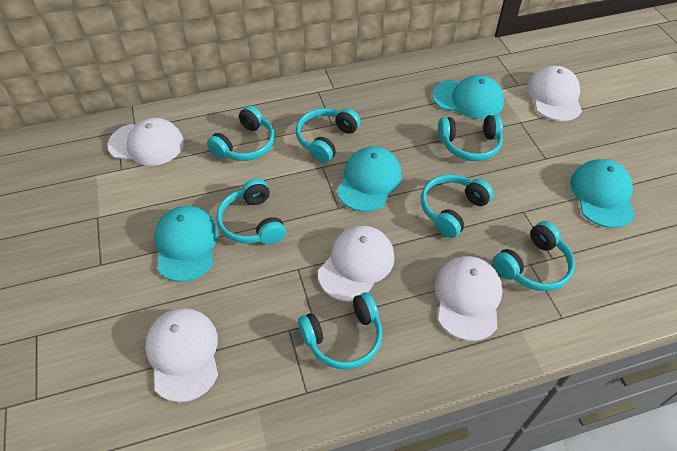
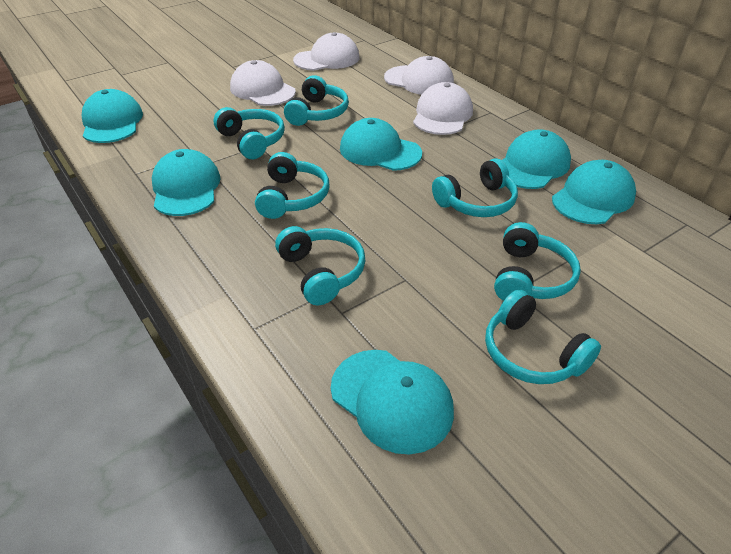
turquoise cap: 4 -> 6
white cap: 5 -> 4

